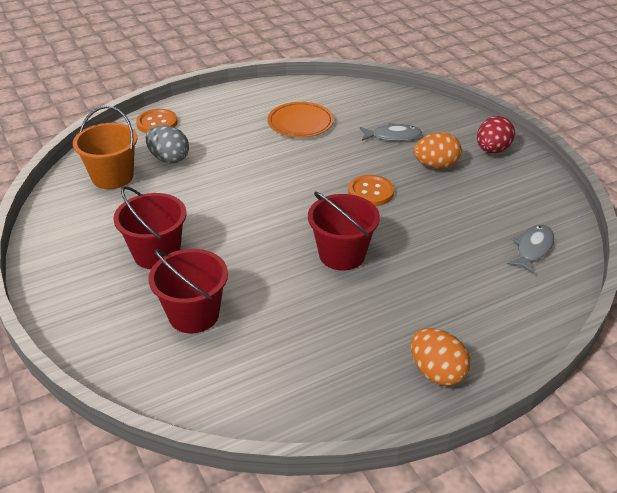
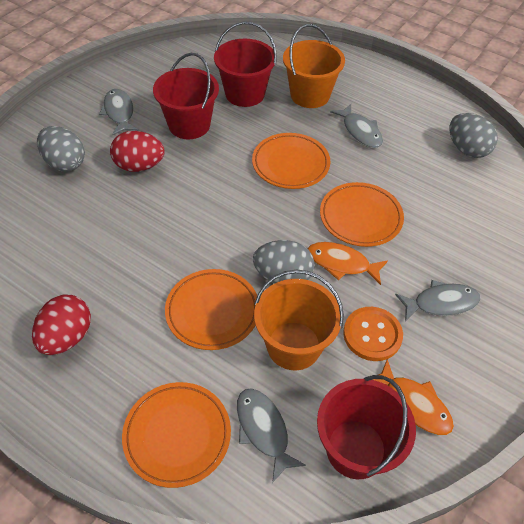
grey egg: 1 -> 3
grey fish: 2 -> 4
orange bucket: 1 -> 2
orange button: 2 -> 1
orange egg: 2 -> 0
orange fish: 0 -> 2
orange plate: 1 -> 4
red egg: 1 -> 2

